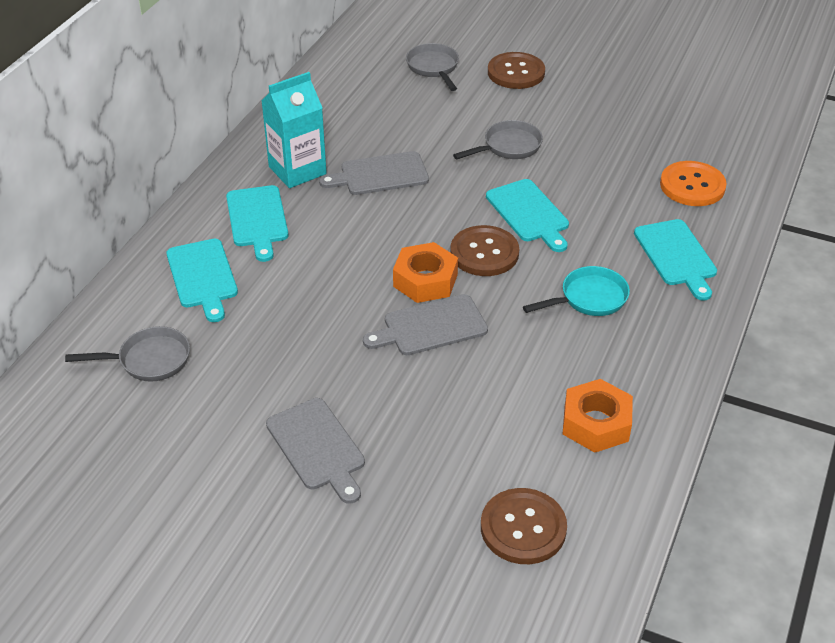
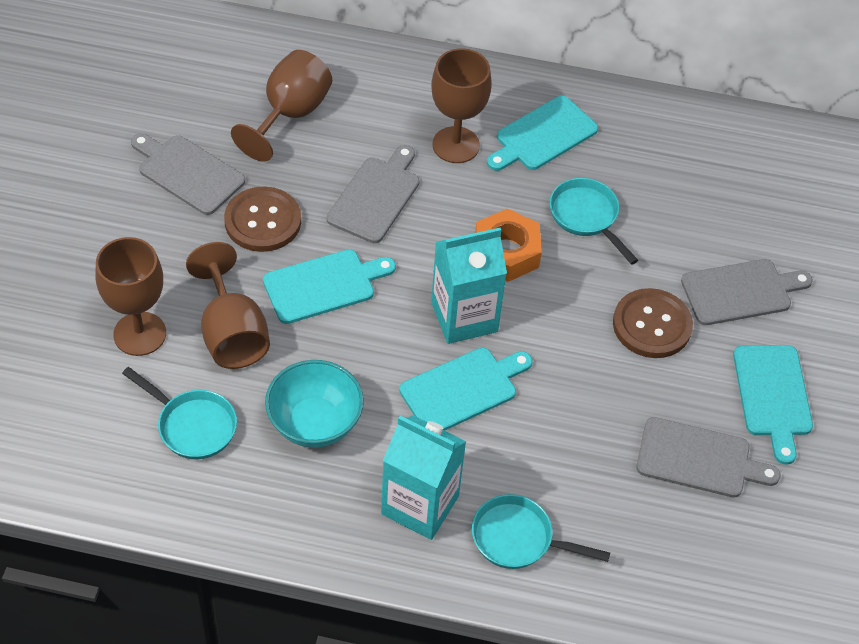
brown button: 3 -> 2
brown goblet: 0 -> 4
grey cutting board: 3 -> 4
grey pan: 3 -> 0
orange button: 1 -> 0
orange nut: 2 -> 1
turquoise bowl: 0 -> 1
turquoise carton: 1 -> 2
turquoise pan: 1 -> 3

